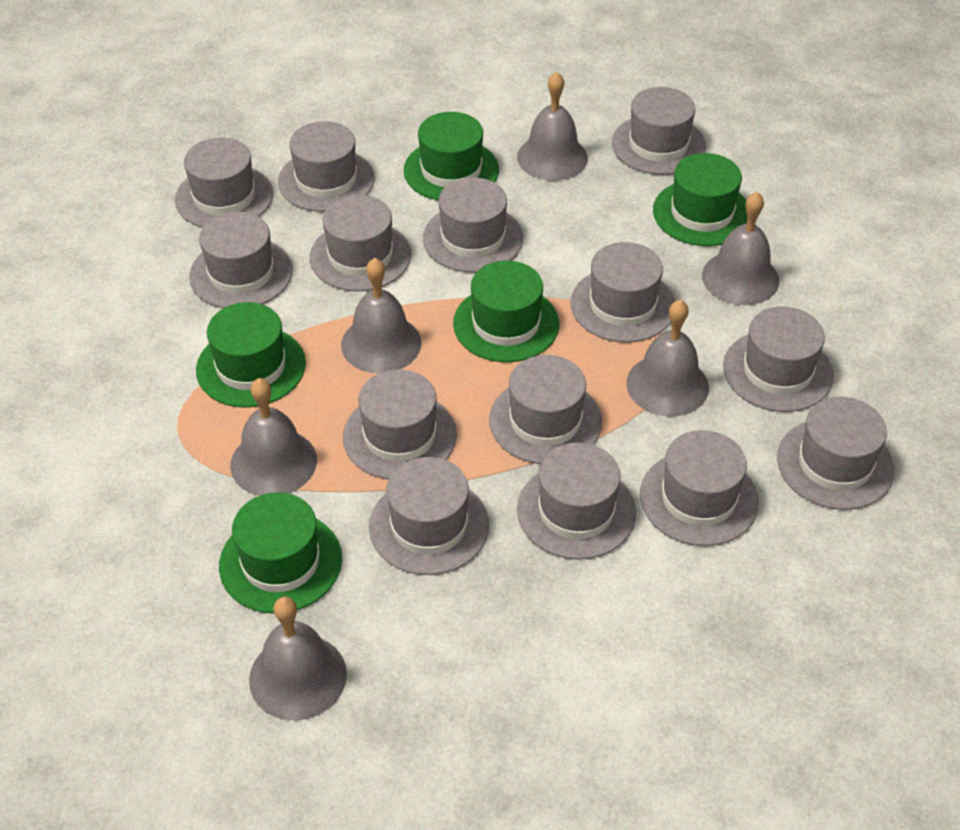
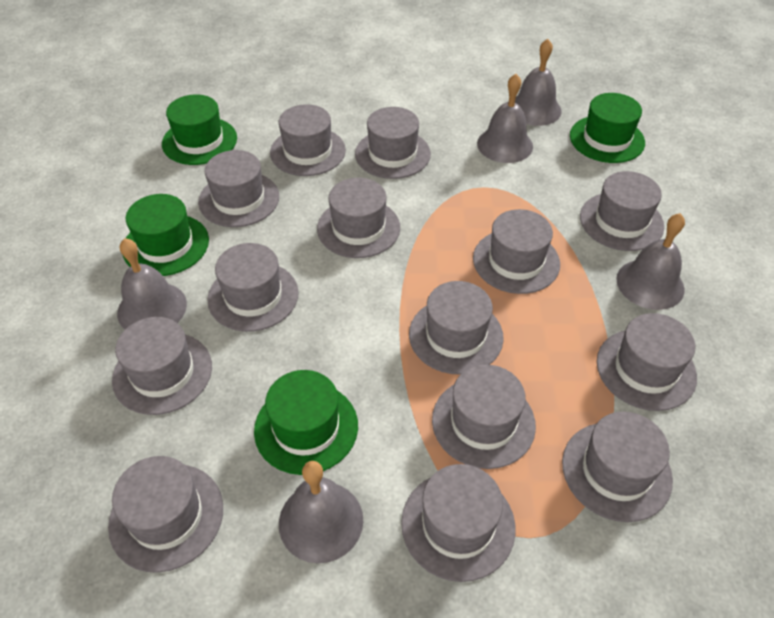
green hat: 5 -> 4
grey bell: 6 -> 5

